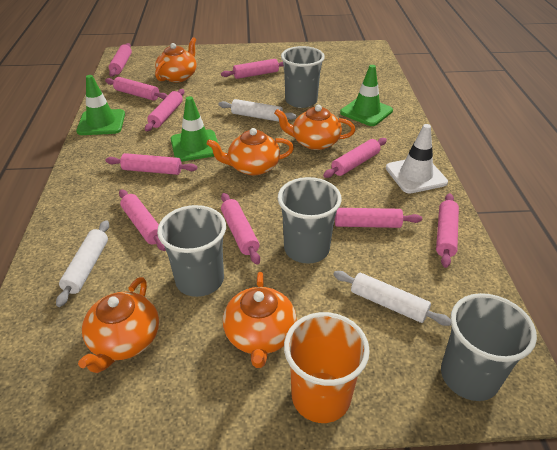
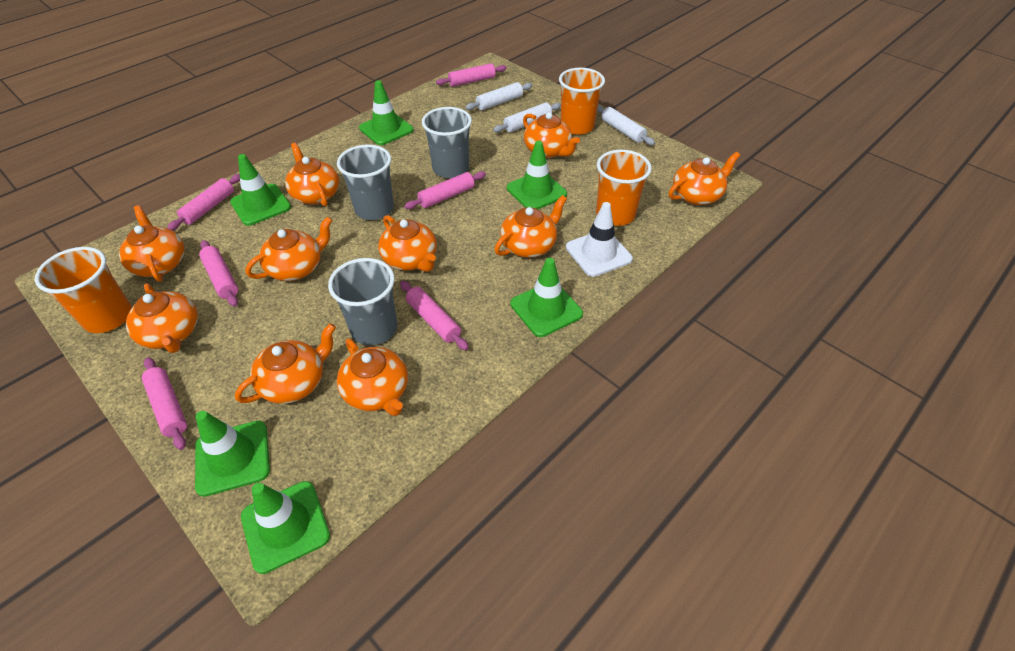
green traffic cone: 3 -> 6
grey cup: 4 -> 3
orange cup: 1 -> 3
orange teapot: 5 -> 10
pink rolling pin: 10 -> 6

